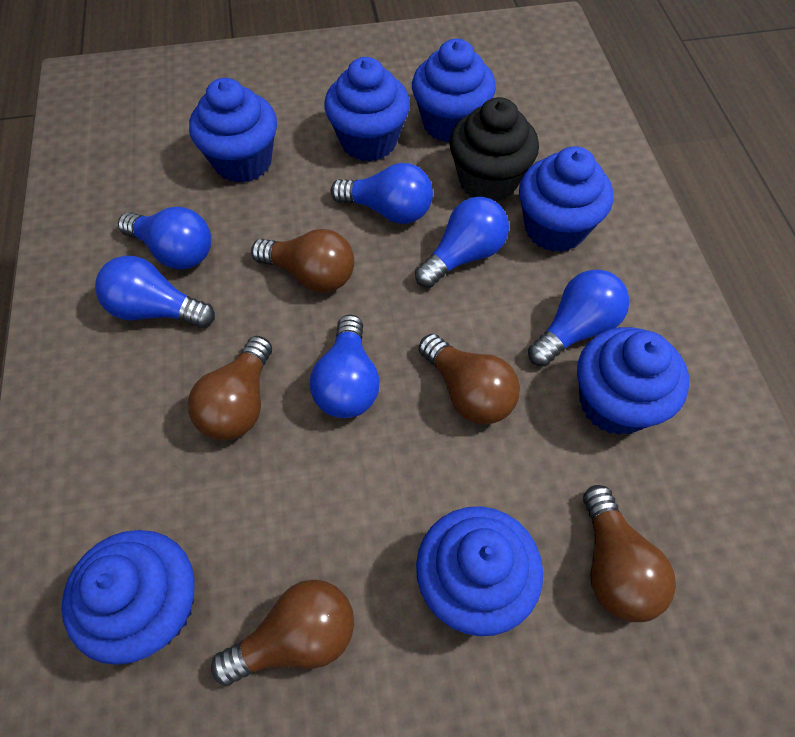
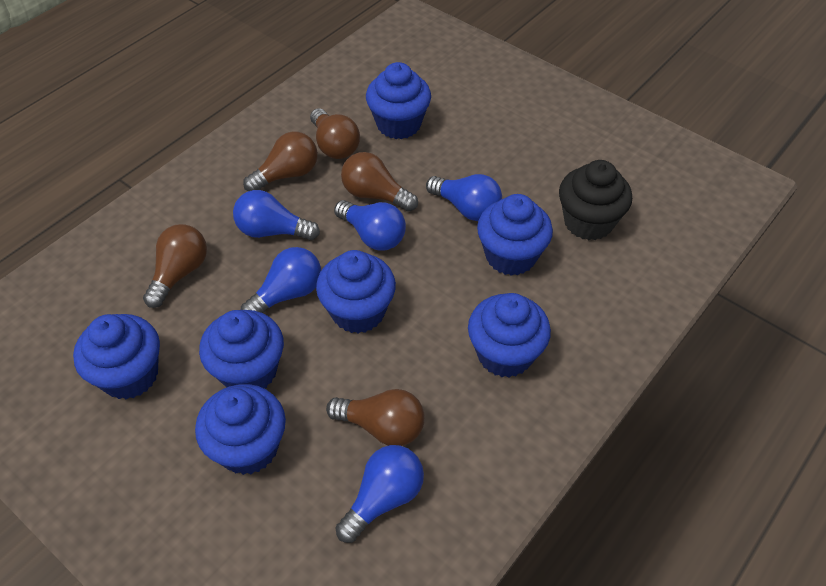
blue light bulb: 6 -> 5

